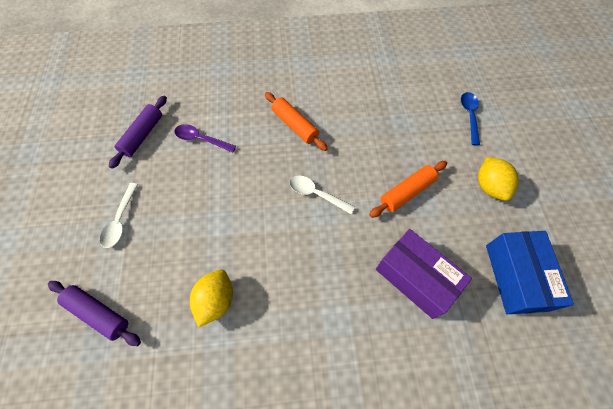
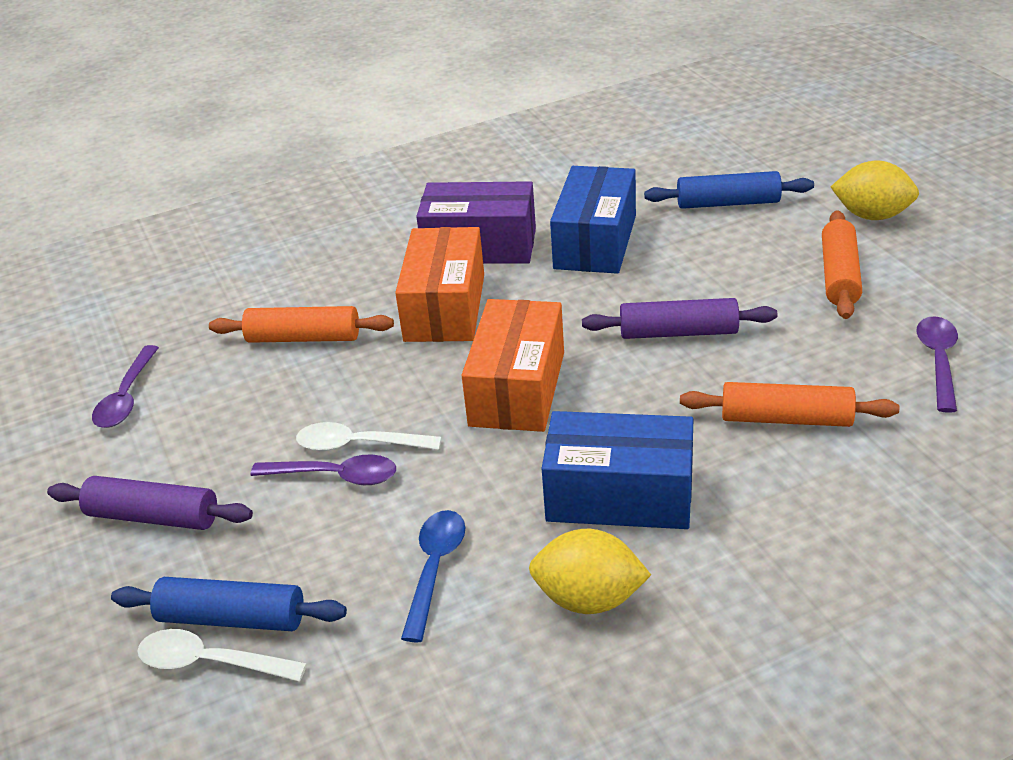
blue box: 1 -> 2
blue rolling pin: 0 -> 2
orange box: 0 -> 2
orange rolling pin: 2 -> 3
purple spoon: 1 -> 3

